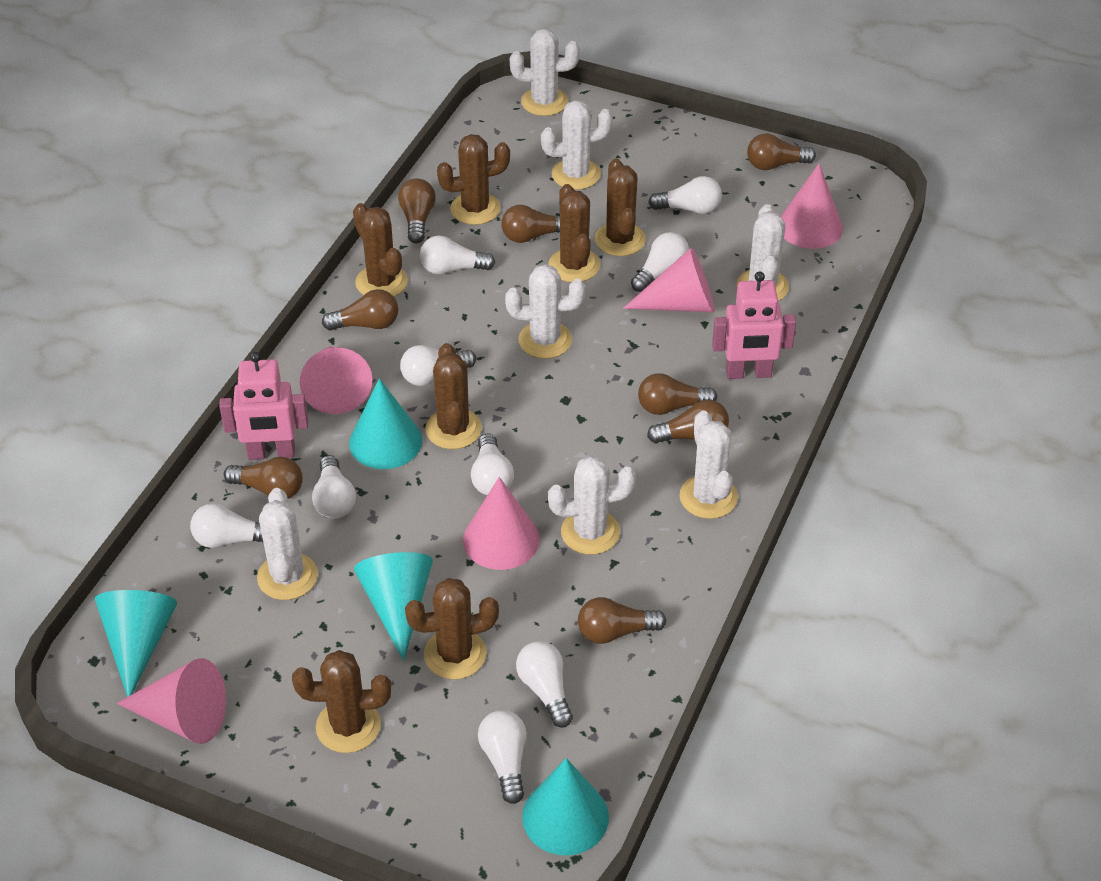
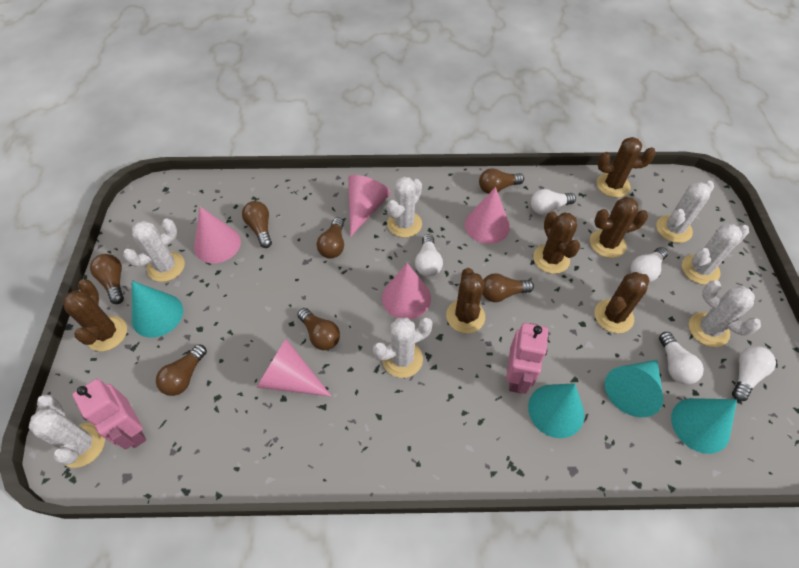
brown cactus: 7 -> 6
brown light bulb: 8 -> 7
white light bulb: 9 -> 5

